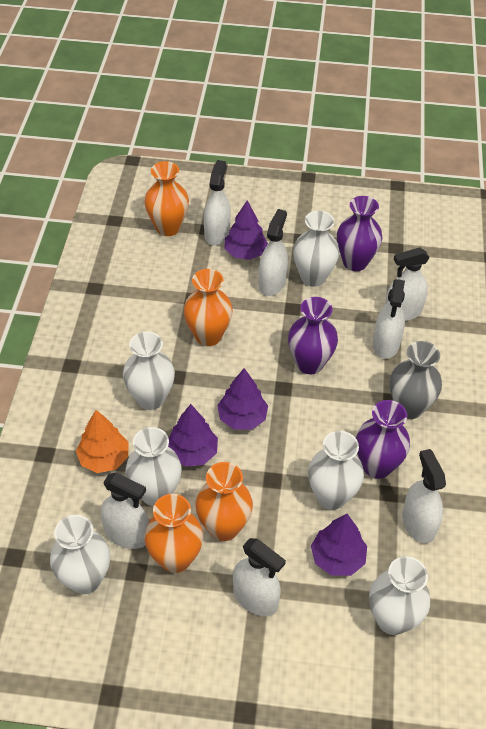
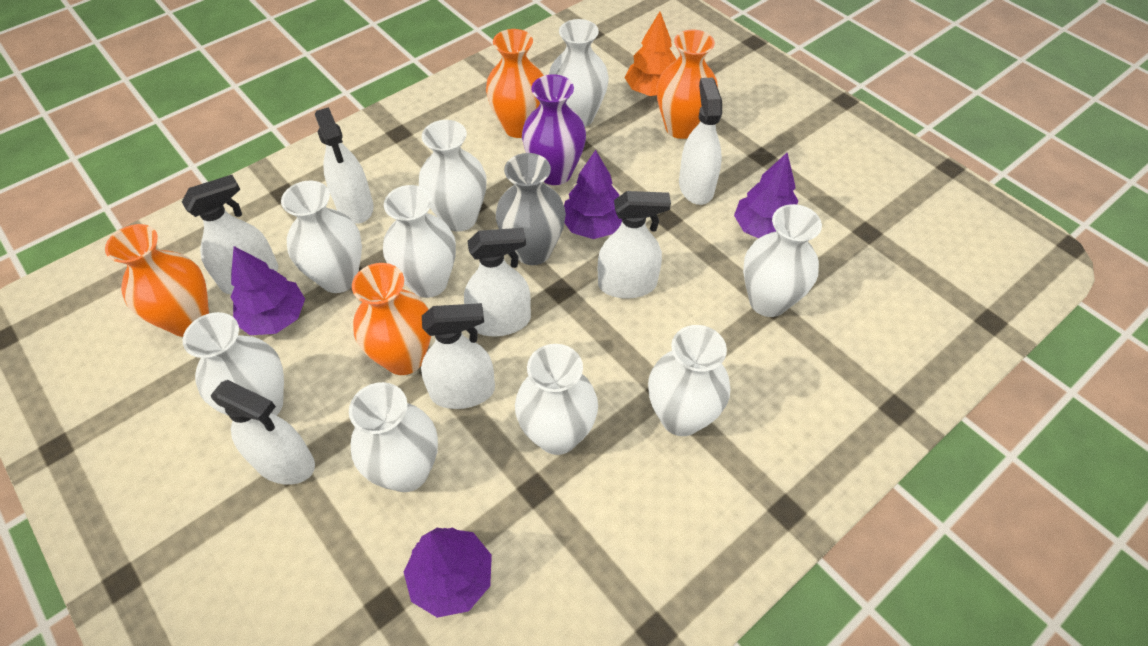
purple vase: 3 -> 1
white vase: 6 -> 9

